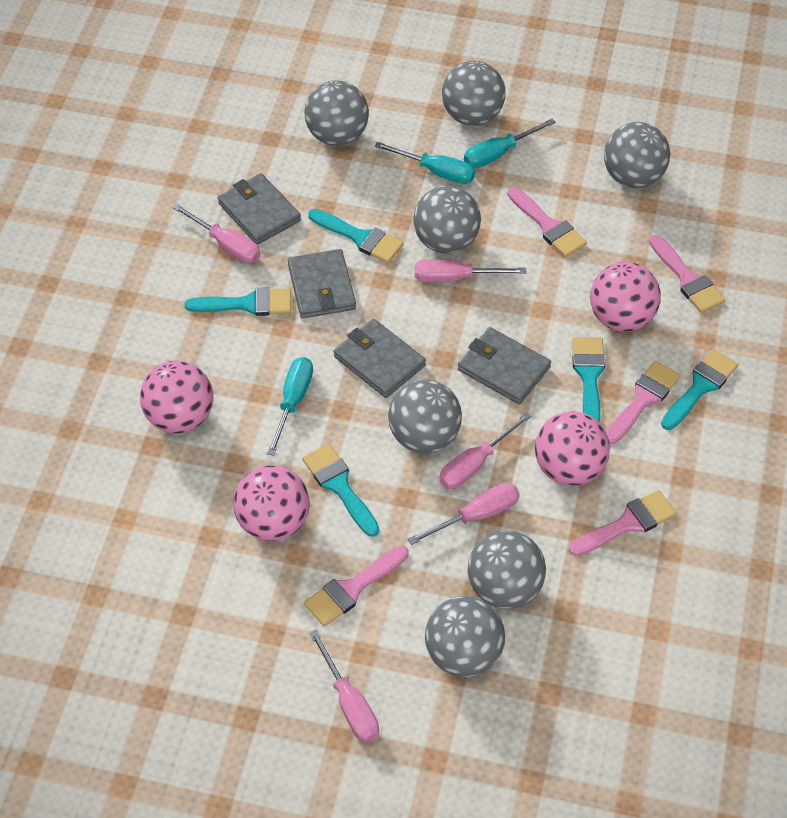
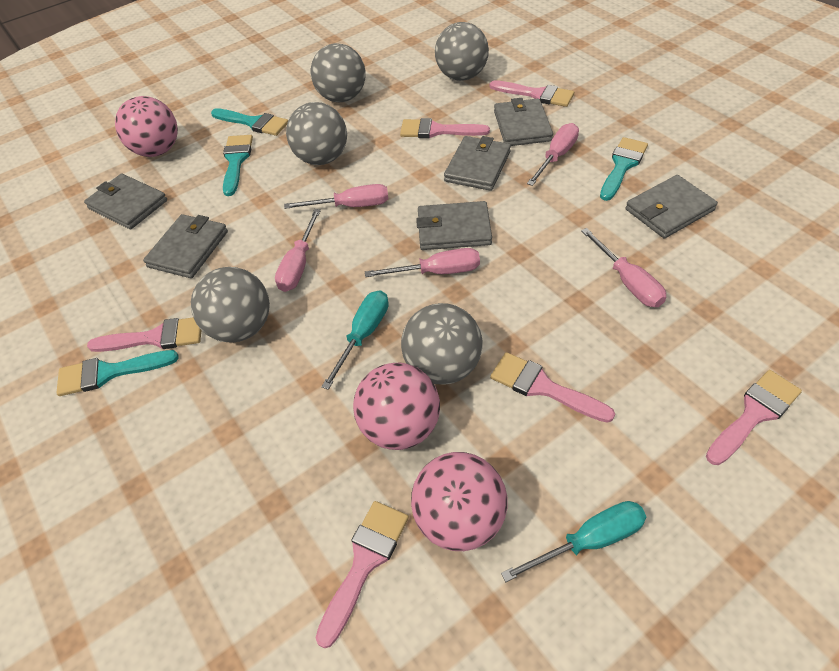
grey ball: 7 -> 5
grey wallet: 4 -> 6
pink ball: 4 -> 3
pink brush: 5 -> 6
turquoise brush: 5 -> 4
turquoise screwdriver: 3 -> 2

